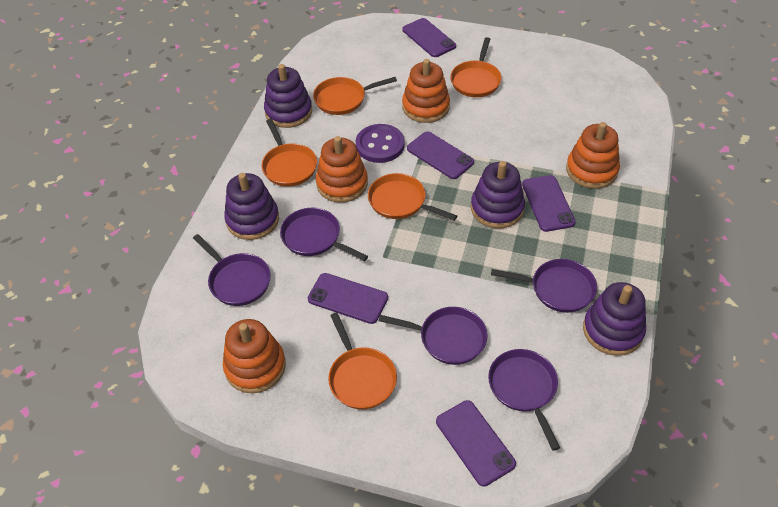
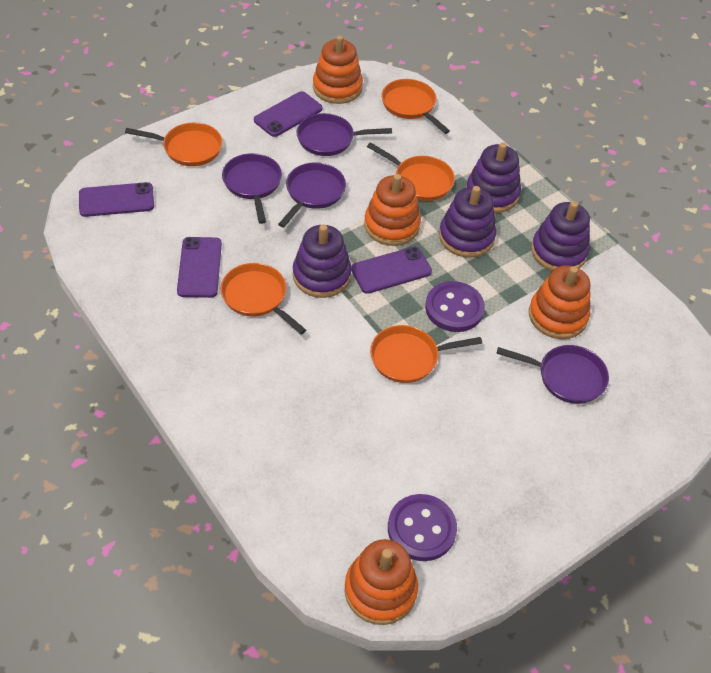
purple button: 1 -> 2
purple pan: 5 -> 4
purple phone: 5 -> 4

